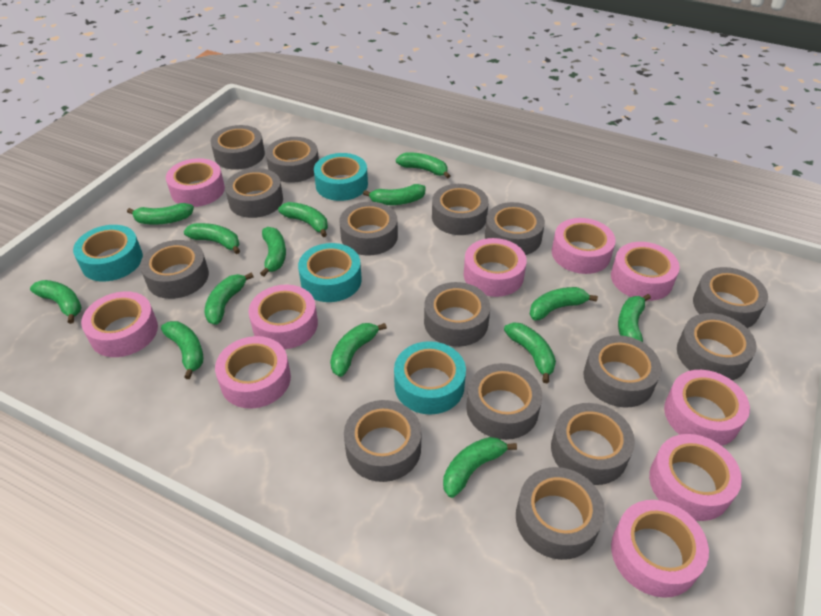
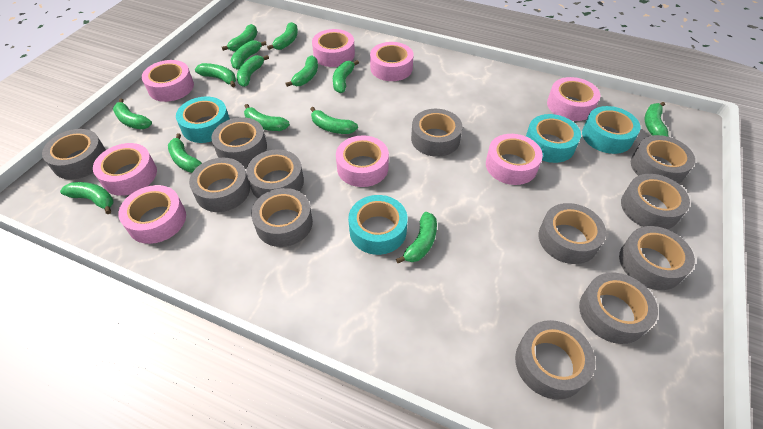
grey tape: 15 -> 12
pink tape: 10 -> 8

